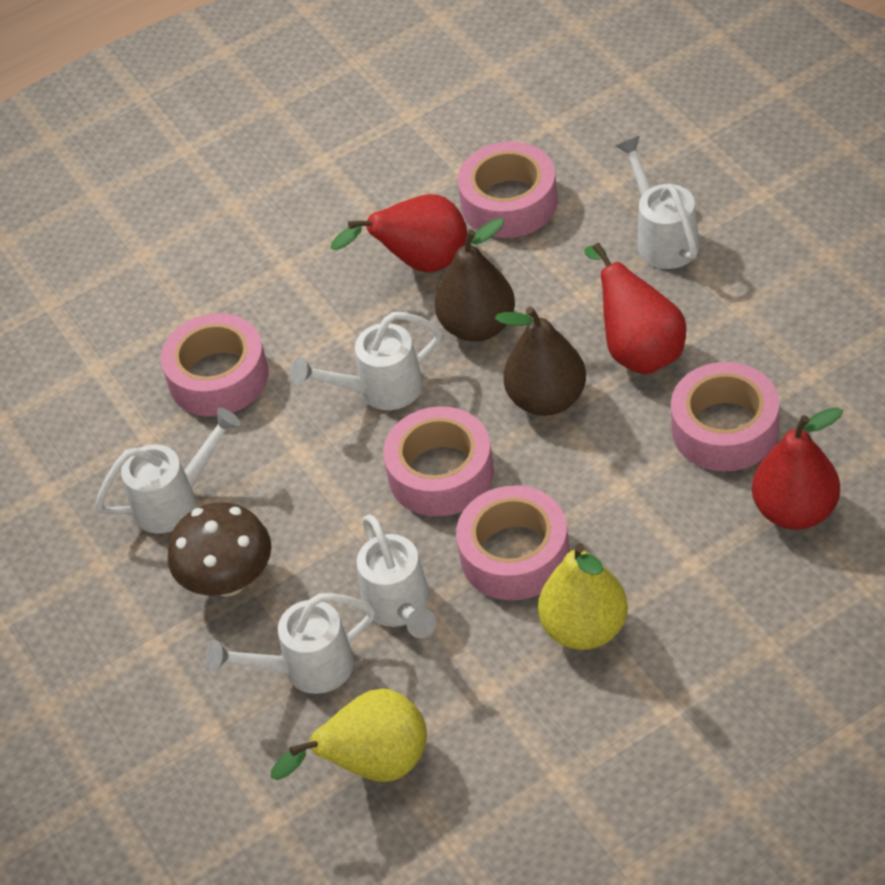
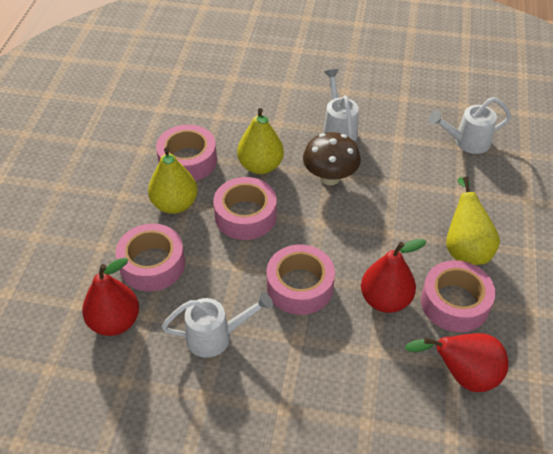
brown pear: 2 -> 0
white watering can: 5 -> 3
yellow pear: 2 -> 3

